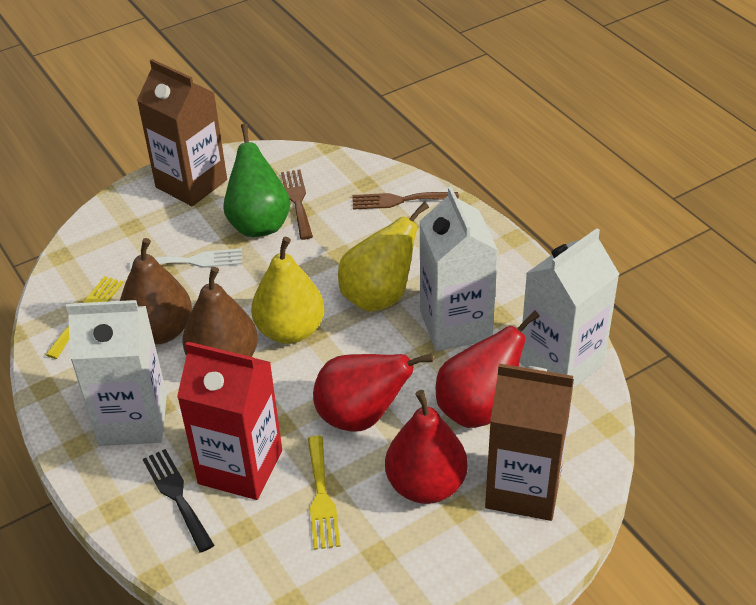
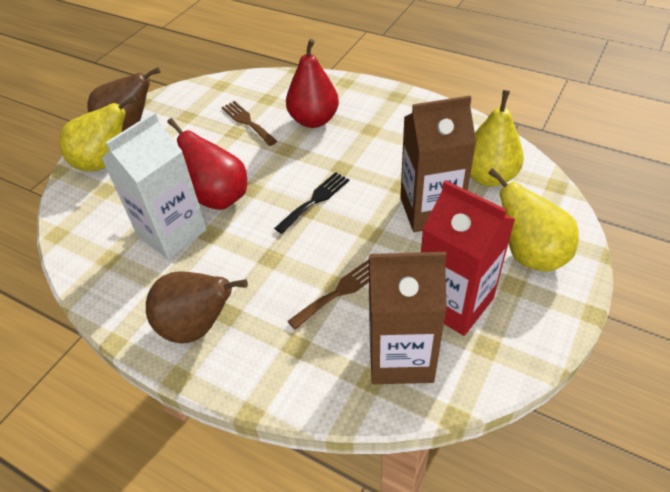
green pear: 1 -> 0
red pear: 3 -> 2
white carton: 3 -> 1
white fork: 1 -> 0
yellow fork: 2 -> 0
yellow pear: 2 -> 3

